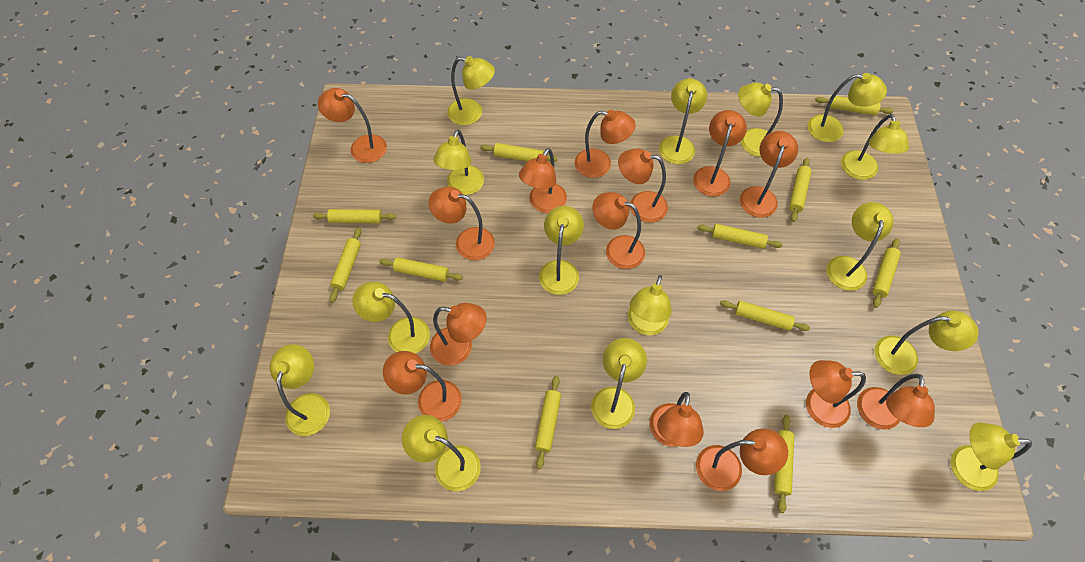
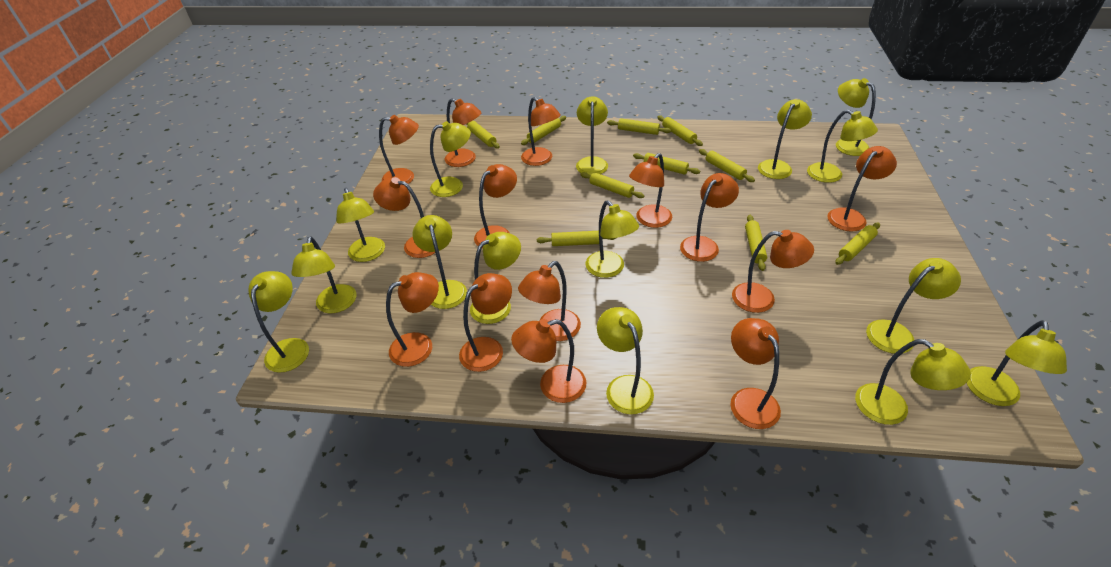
yellow rolling pin: 11 -> 10

